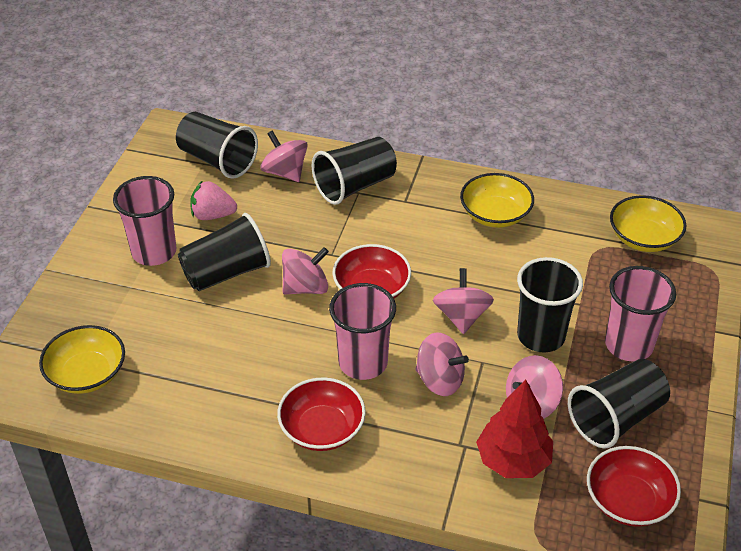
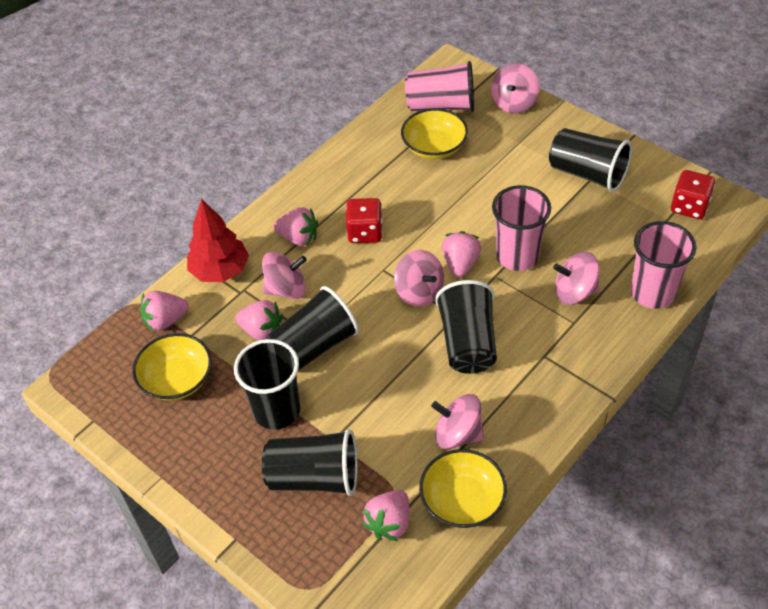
pink strawberry: 1 -> 5
red bowl: 3 -> 0
red dice: 0 -> 2

